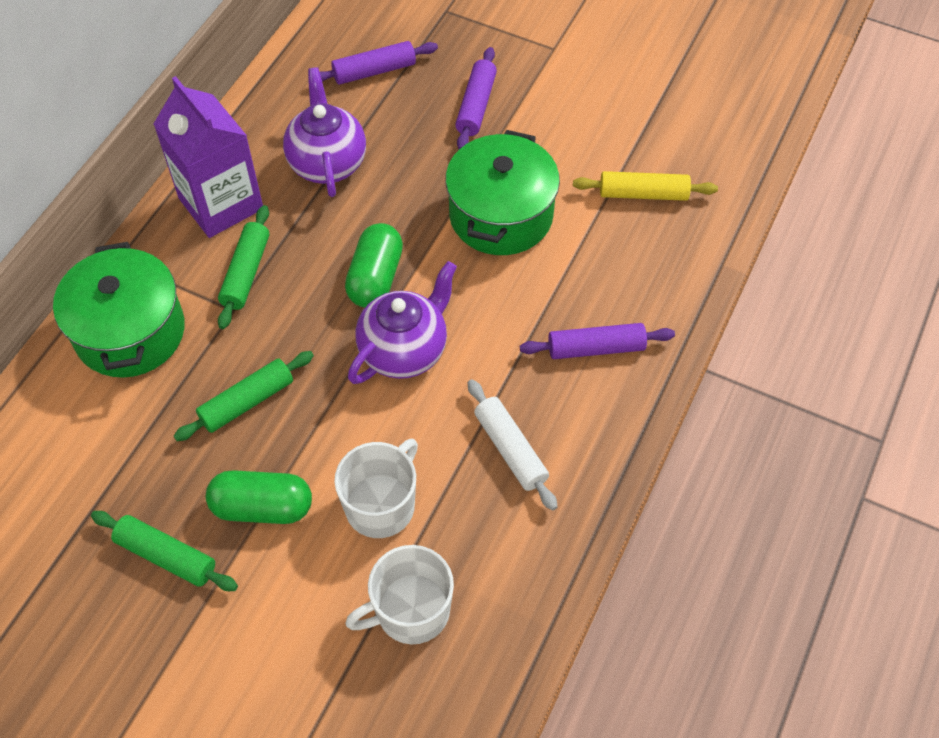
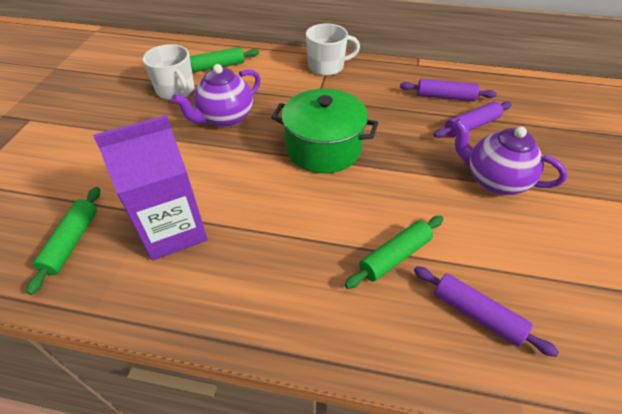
green capsule: 2 -> 0
green pot: 2 -> 1
white rolling pin: 1 -> 0
yellow rolling pin: 1 -> 0

